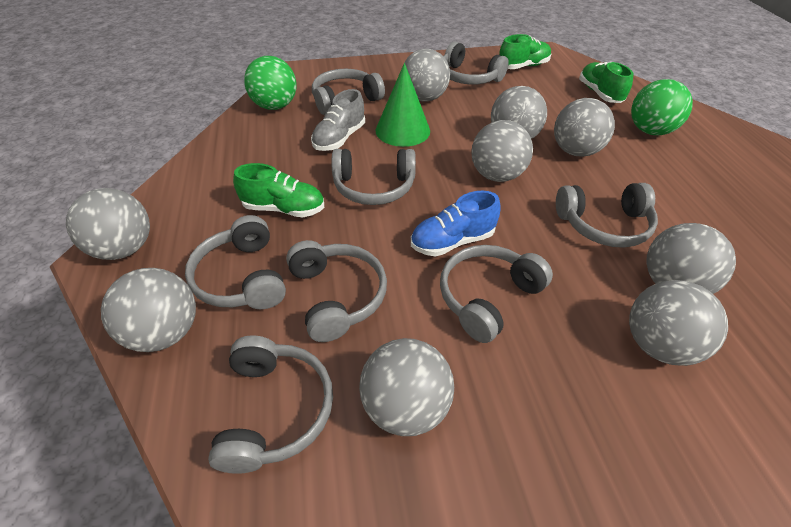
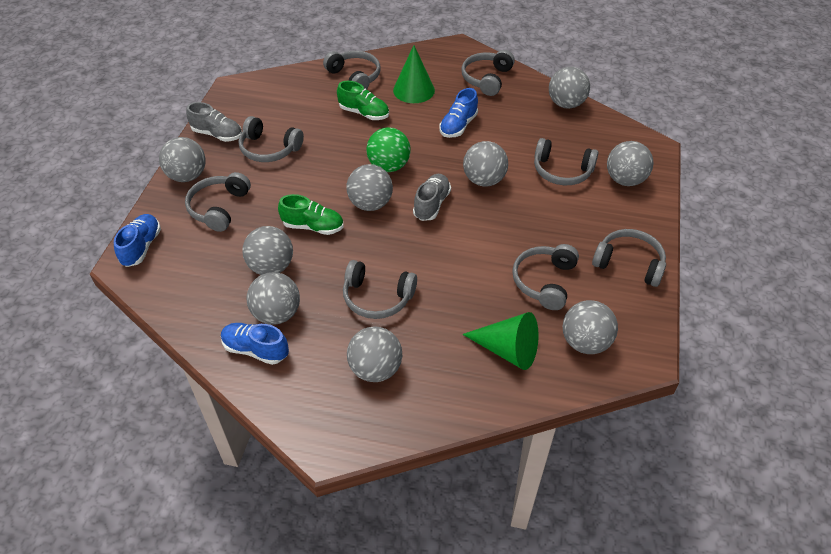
blue shoe: 1 -> 3
green ball: 2 -> 1
green cone: 1 -> 2
green shoe: 3 -> 2
grey shoe: 1 -> 2

